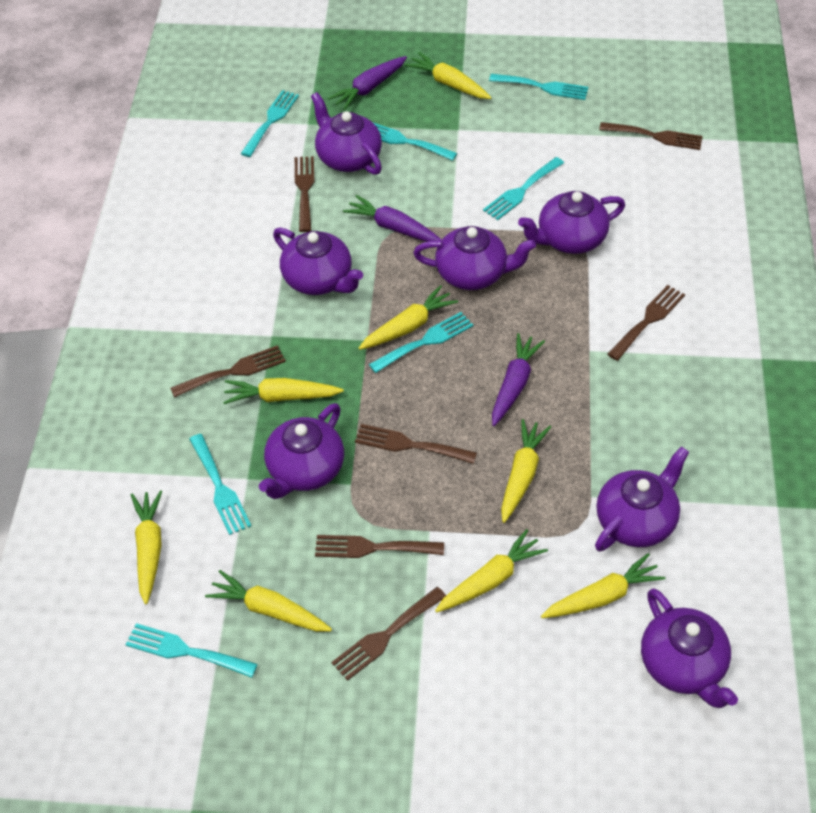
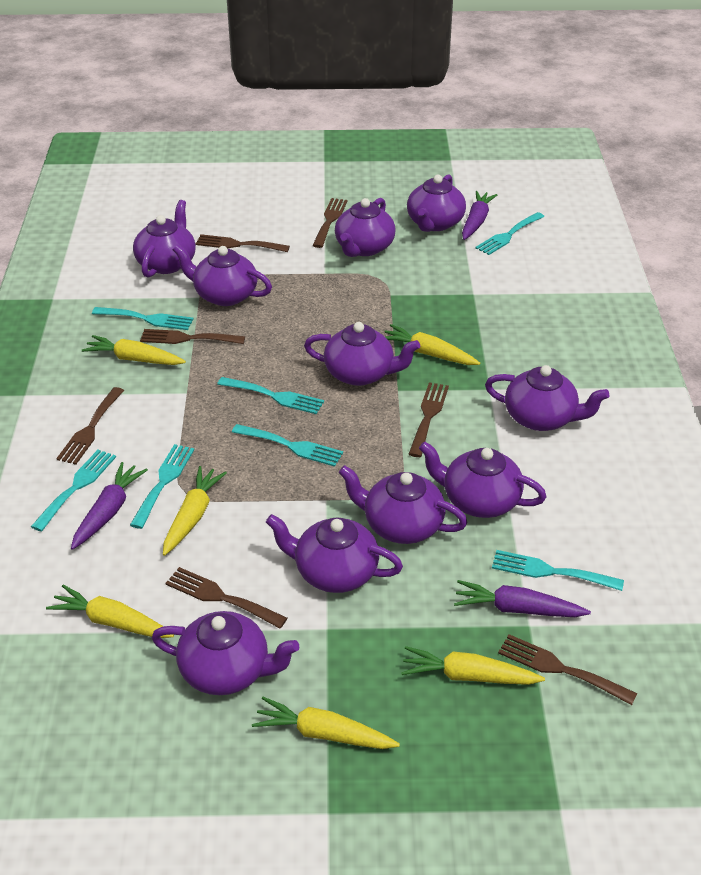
purple teapot: 7 -> 10
yellow carrot: 8 -> 6

